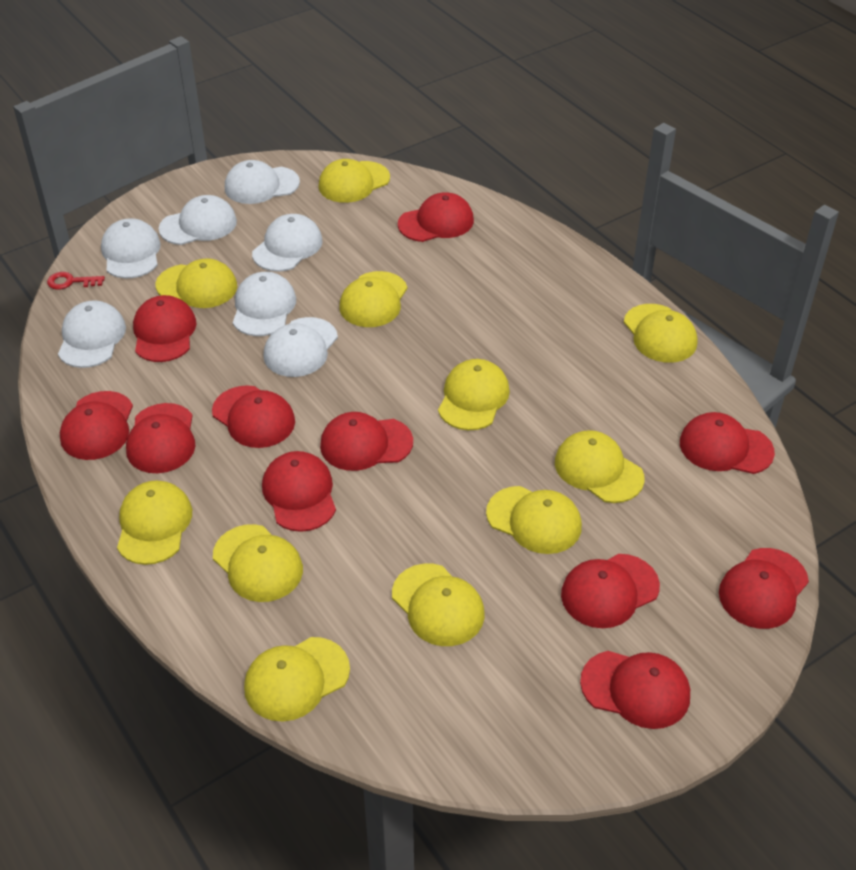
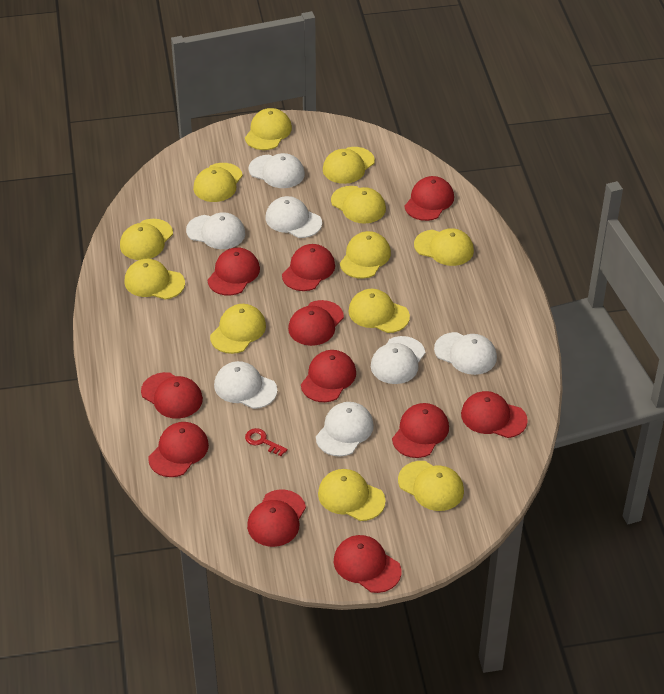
yellow cap: 11 -> 12

